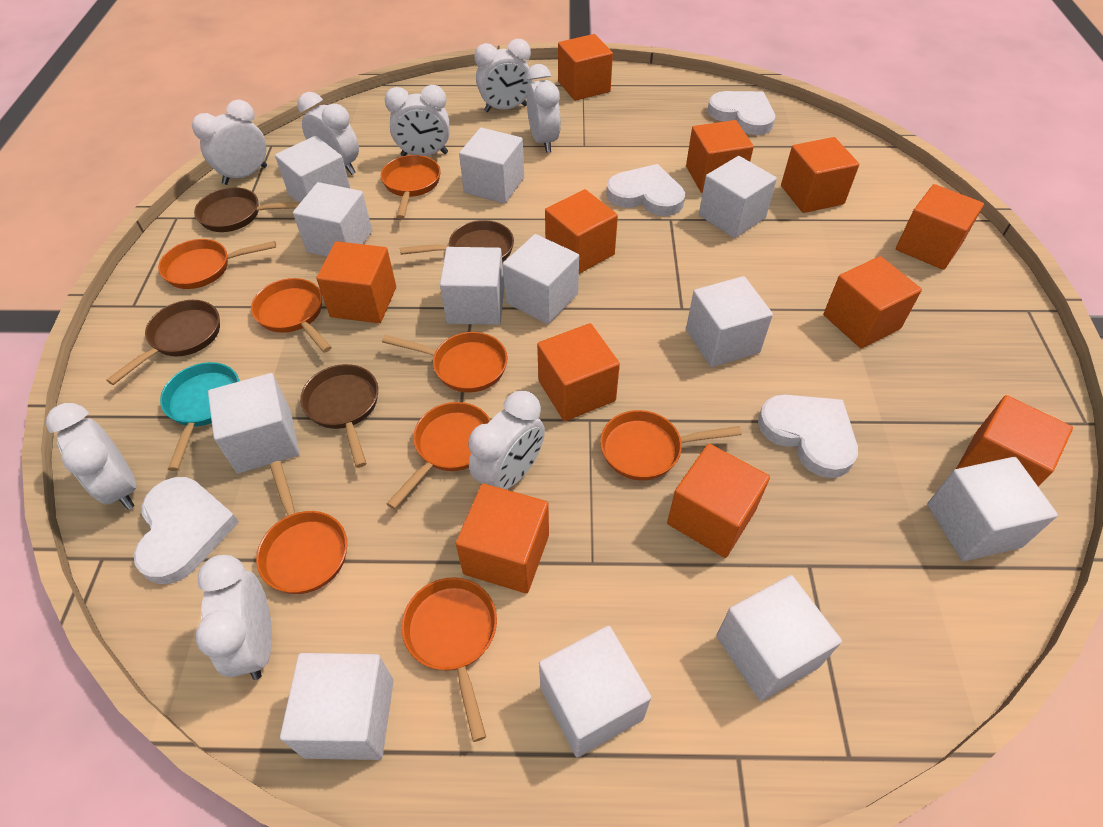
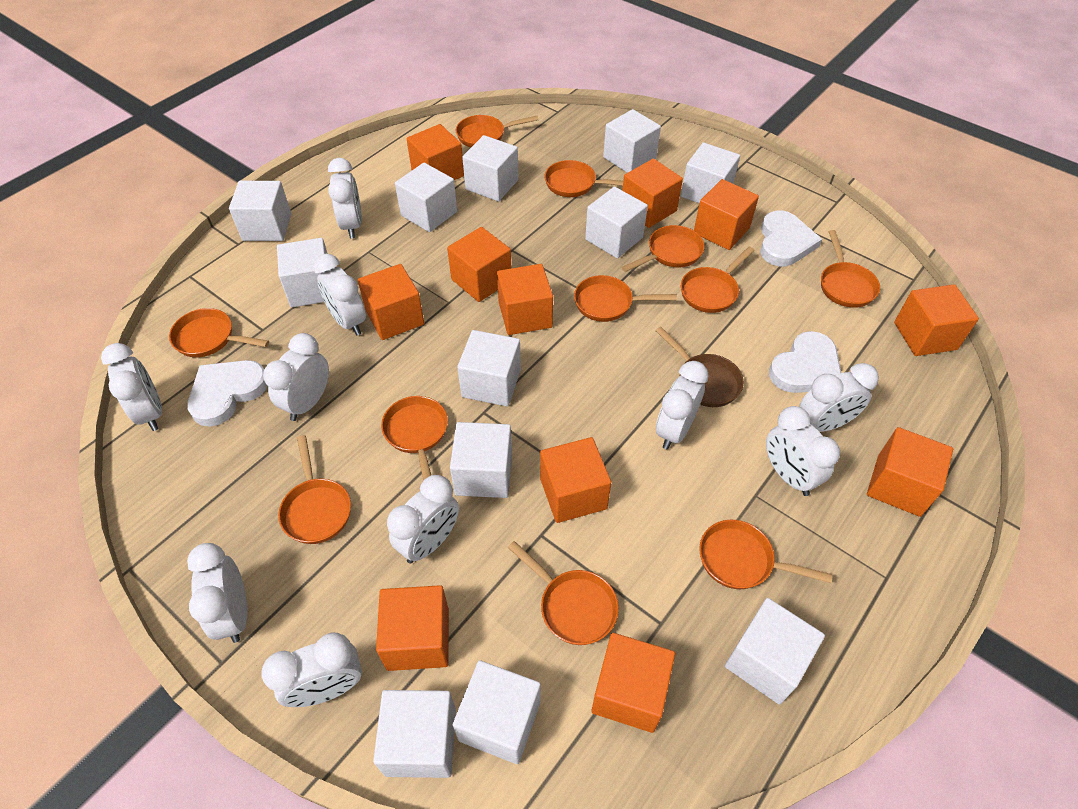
brown pan: 4 -> 1
orange pan: 8 -> 11
turquoise pan: 1 -> 0
white clock: 8 -> 10
white heart: 4 -> 3

